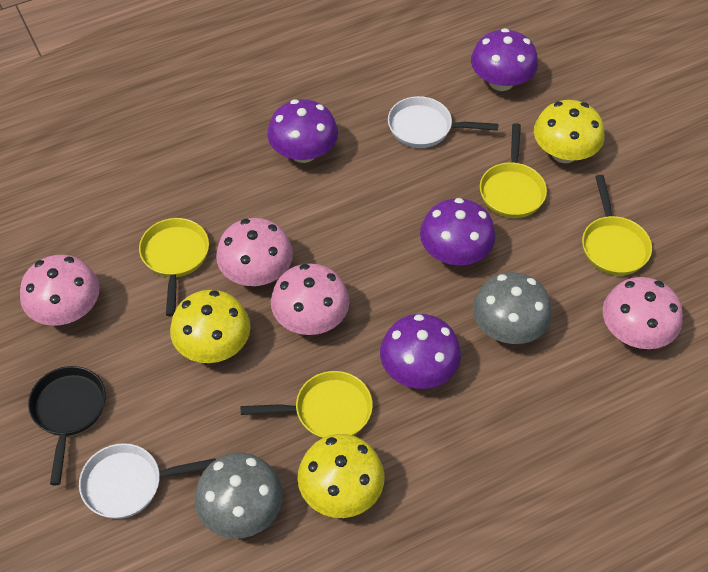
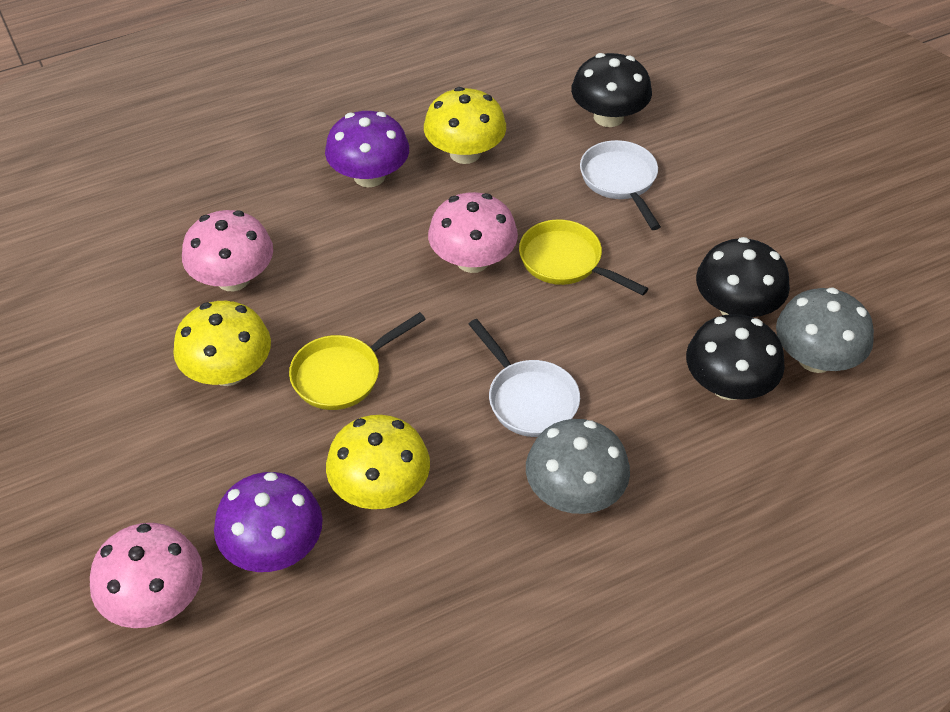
black mushroom: 0 -> 3
black pan: 1 -> 0
pink mushroom: 4 -> 3
purple mushroom: 4 -> 2
yellow pan: 4 -> 2

